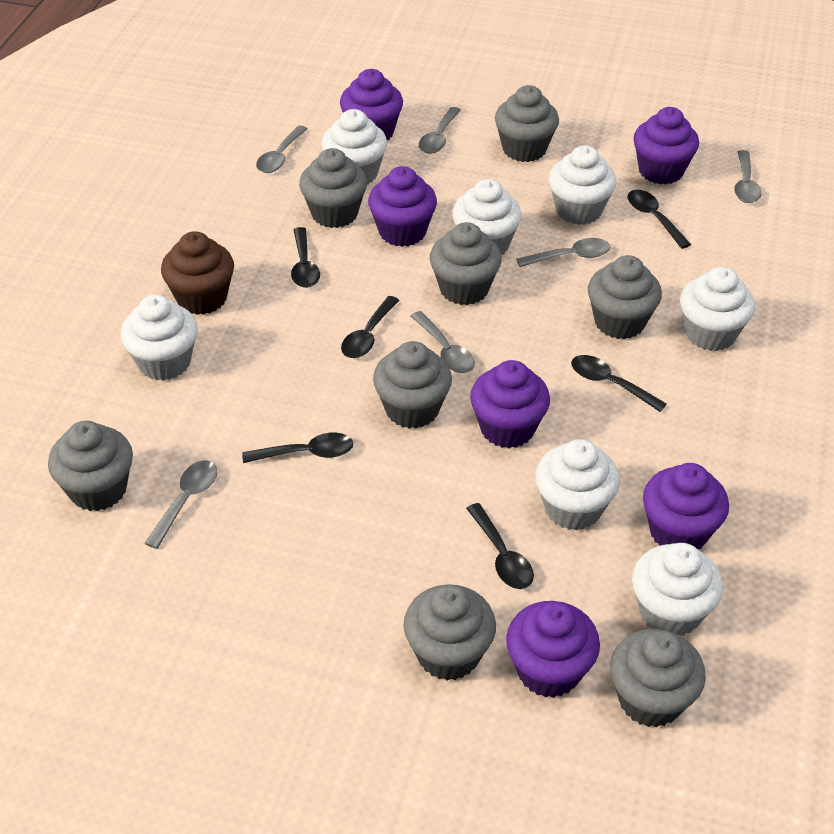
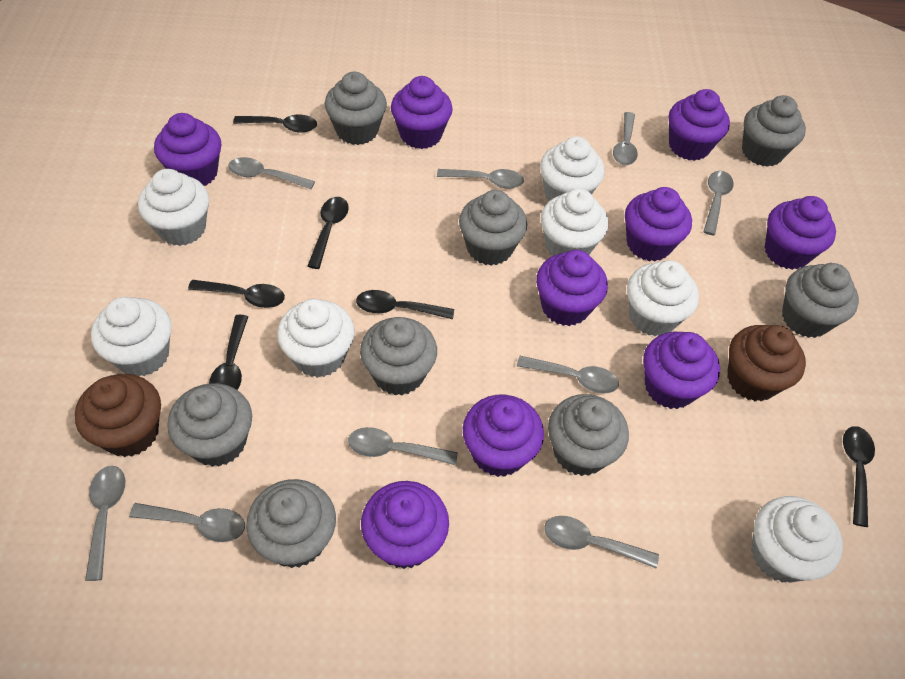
brown cupcake: 1 -> 2
grey spoon: 6 -> 9
purple cupcake: 6 -> 9

